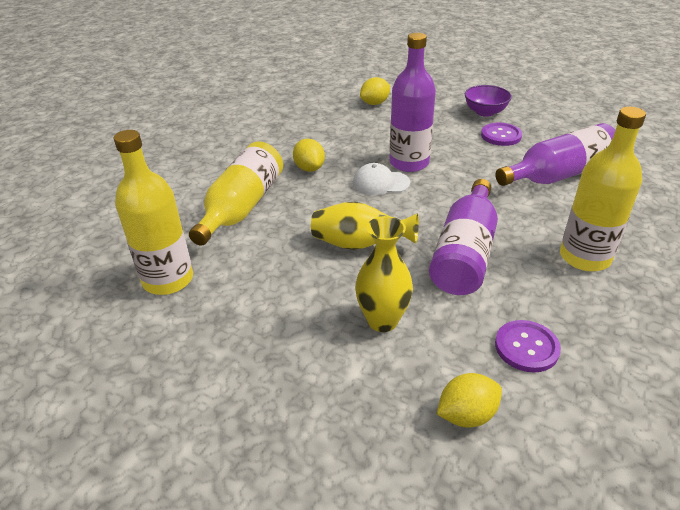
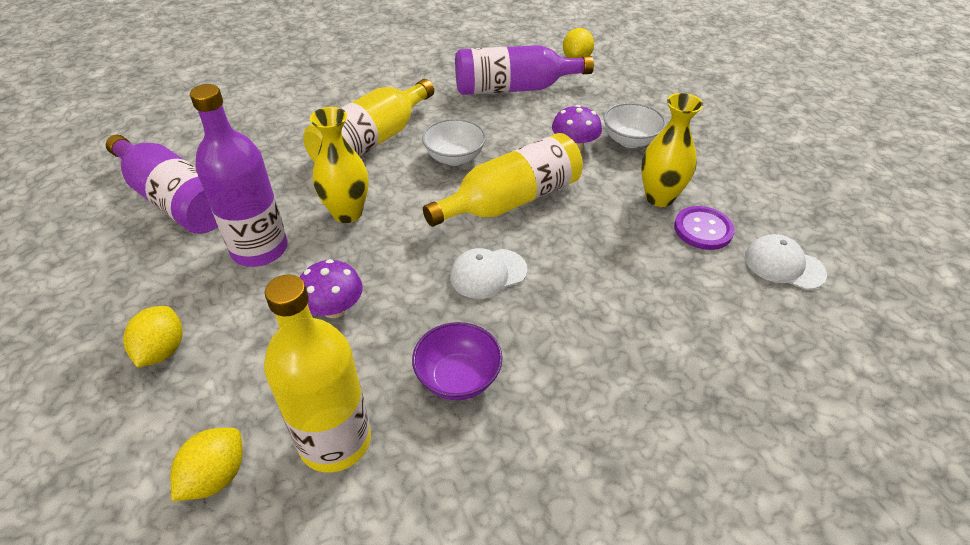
purple button: 2 -> 1
purple mushroom: 0 -> 2
white bowl: 0 -> 2
white cap: 1 -> 2

